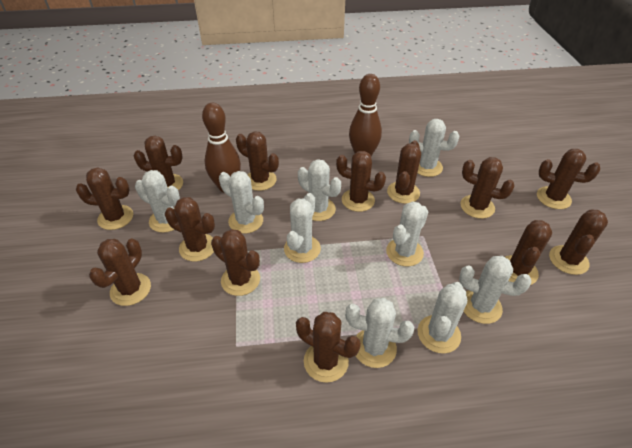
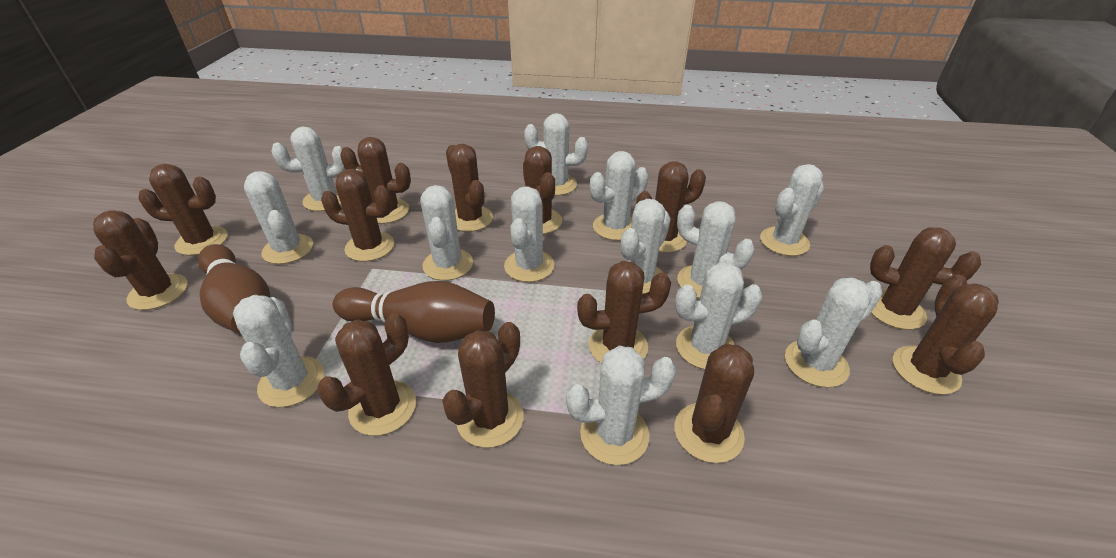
white cactus: 9 -> 13

